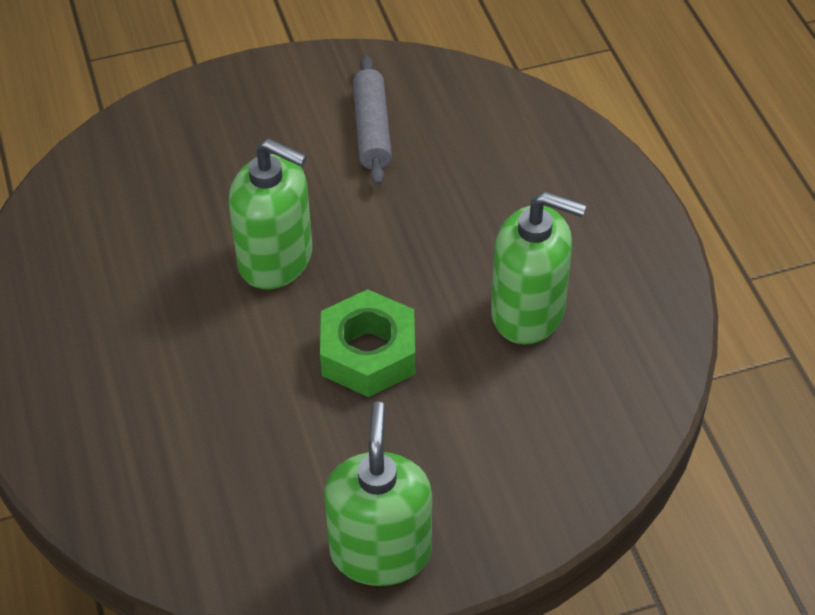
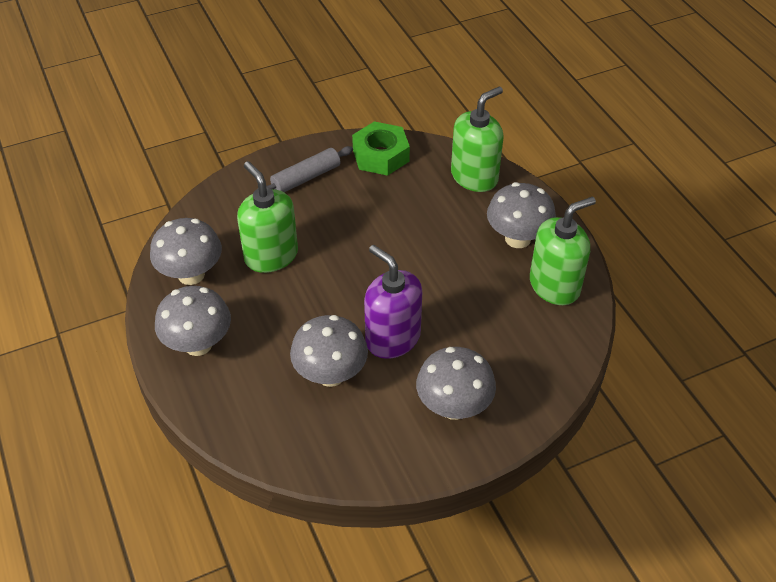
grey mushroom: 0 -> 5
purple soap dispenser: 0 -> 1

